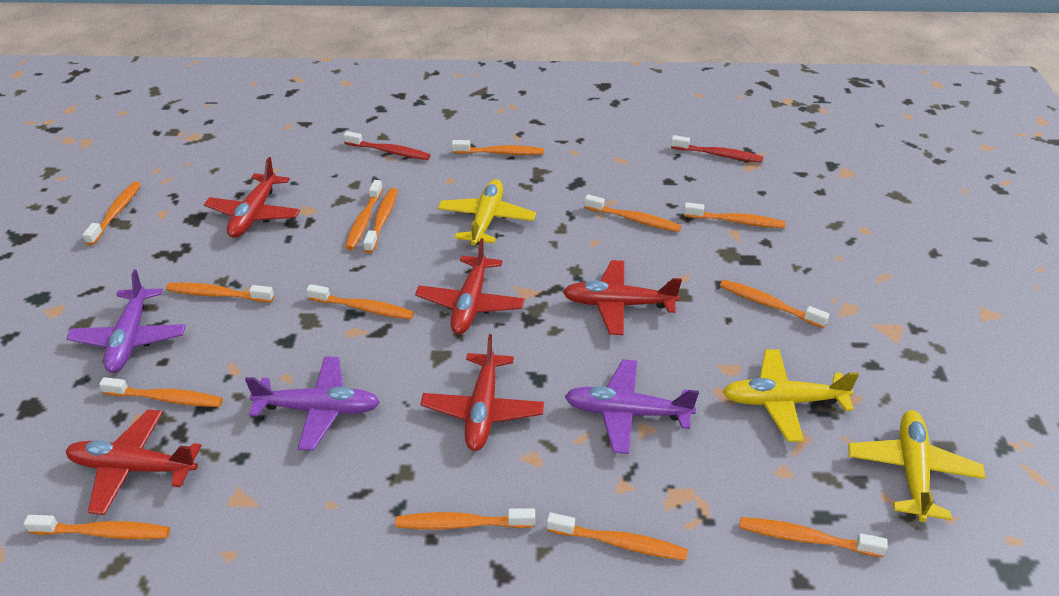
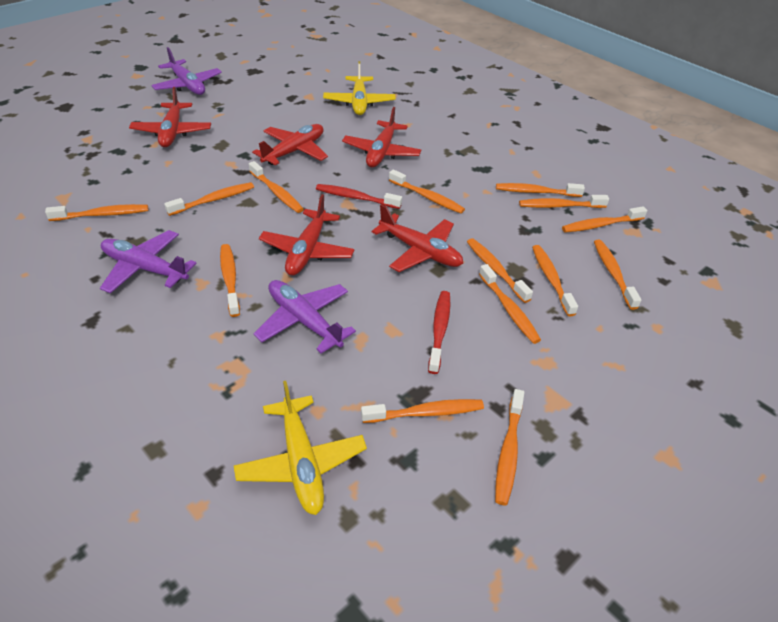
yellow plane: 3 -> 2

